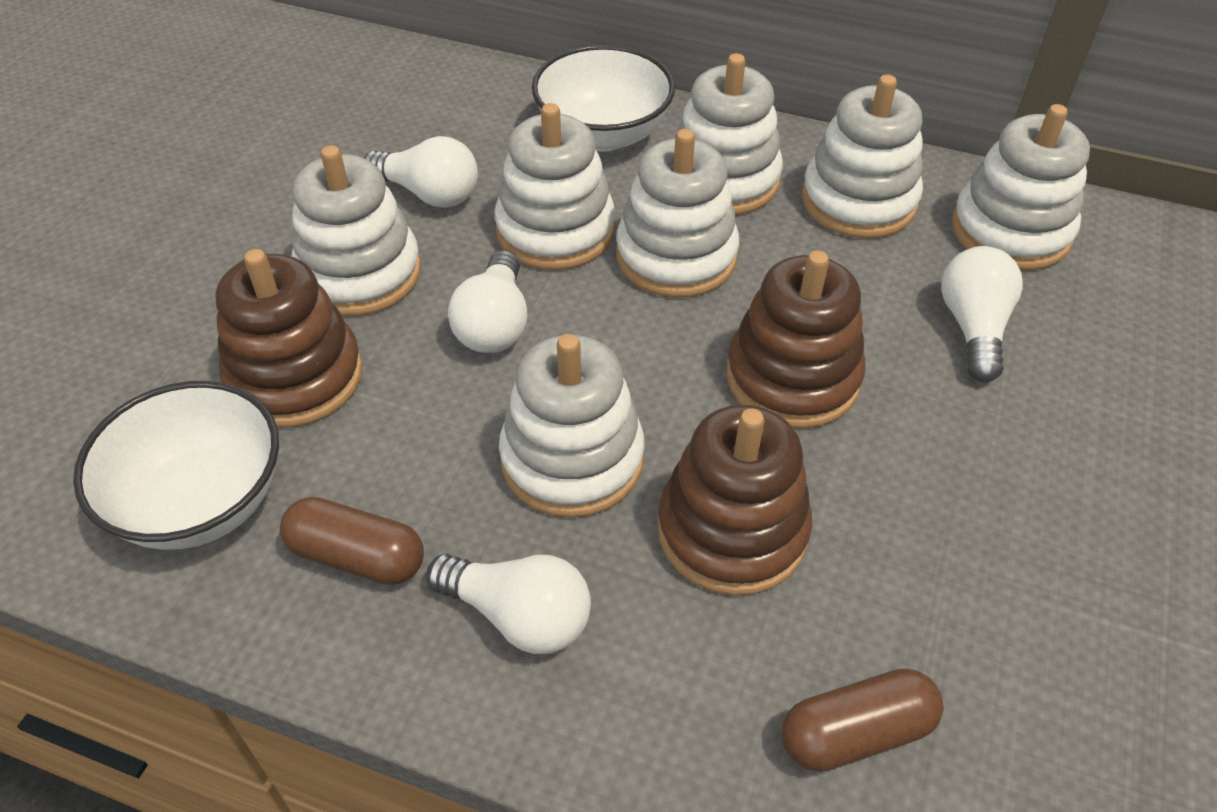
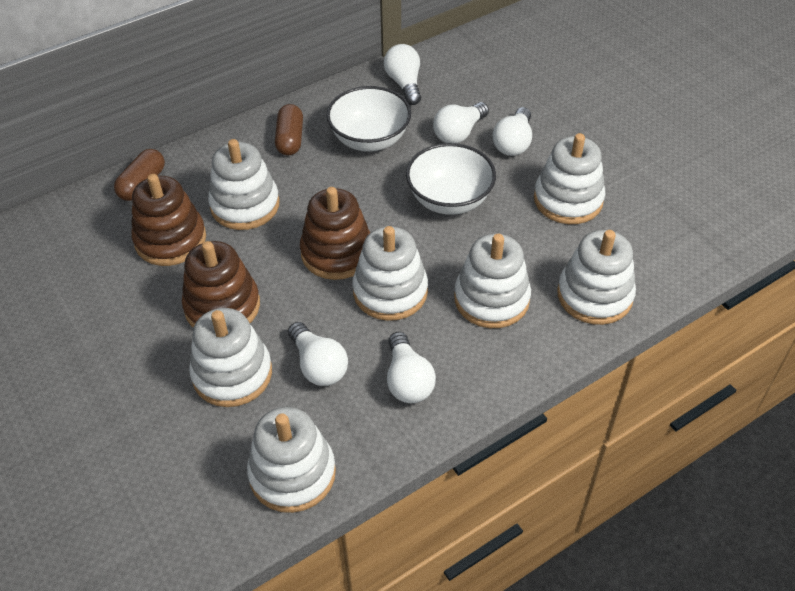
white light bulb: 4 -> 5

